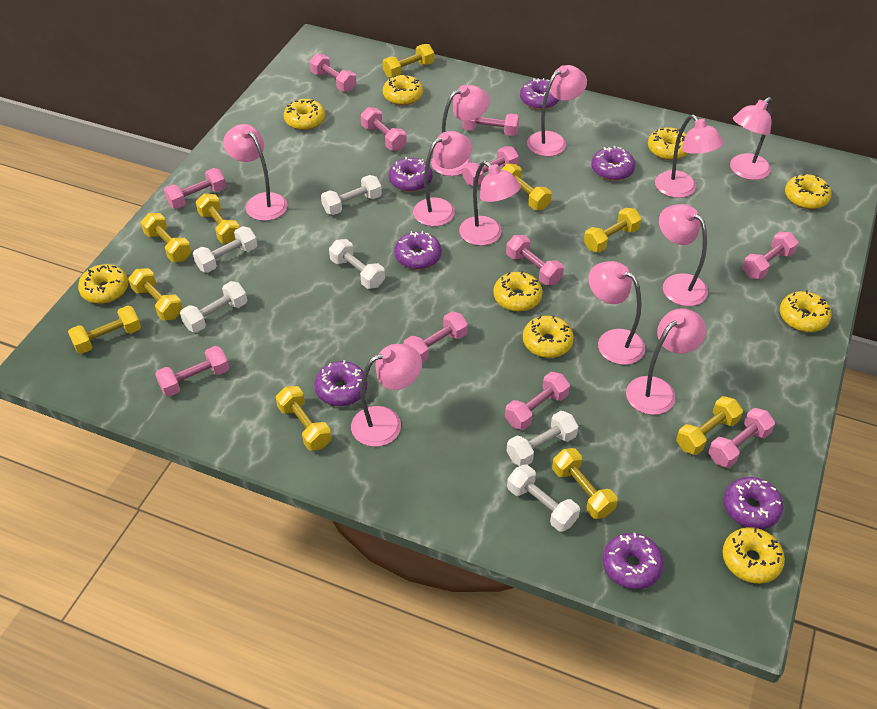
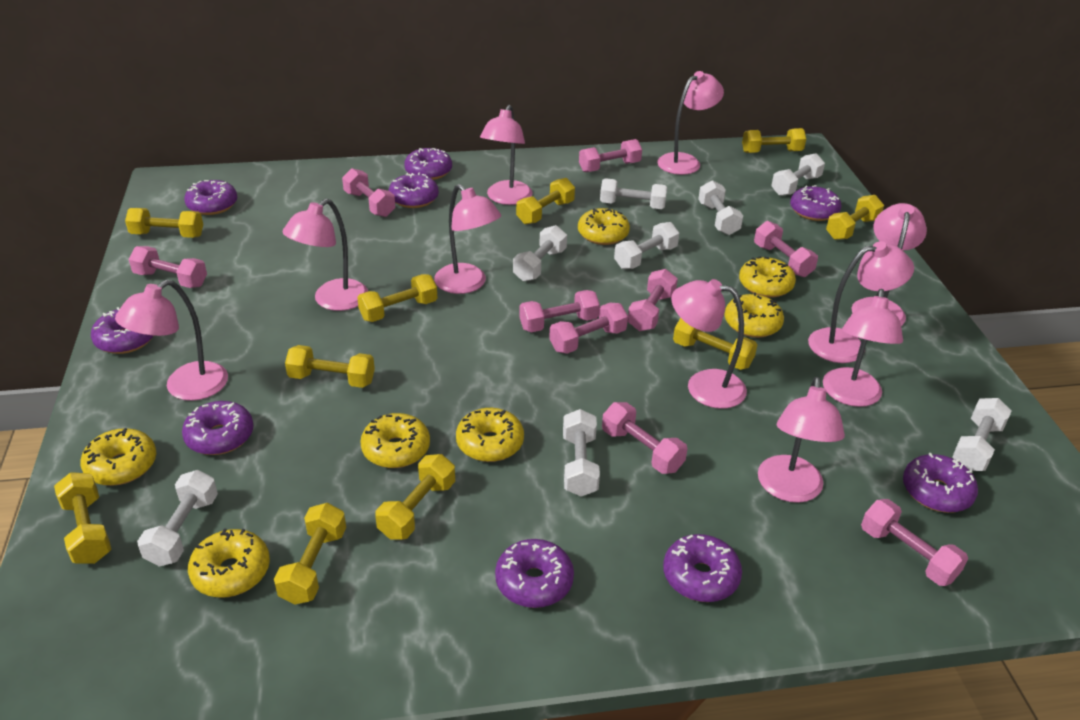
pink dumbbell: 11 -> 9
pink lamp: 11 -> 10
purple donut: 7 -> 9
white dumbbell: 6 -> 8
yellow donut: 9 -> 7

